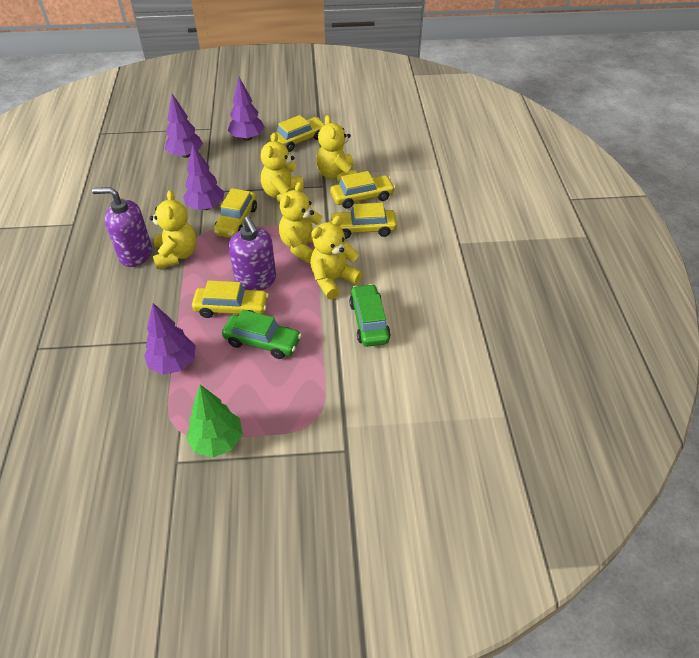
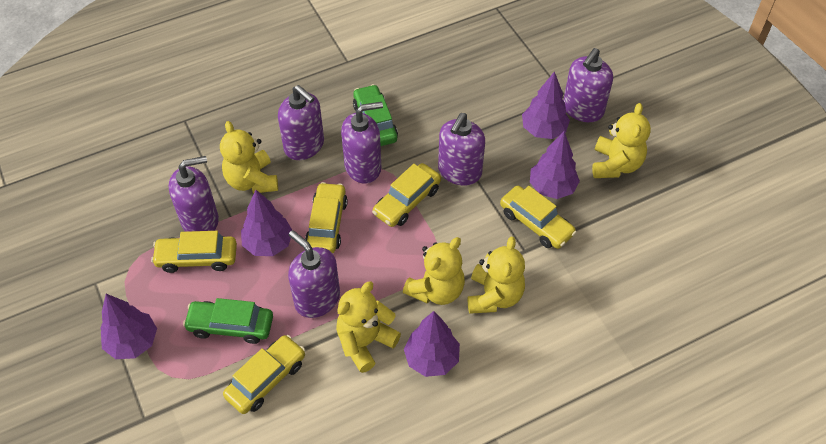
green tree: 1 -> 0
purple soap dispenser: 2 -> 6
purple tree: 4 -> 5

